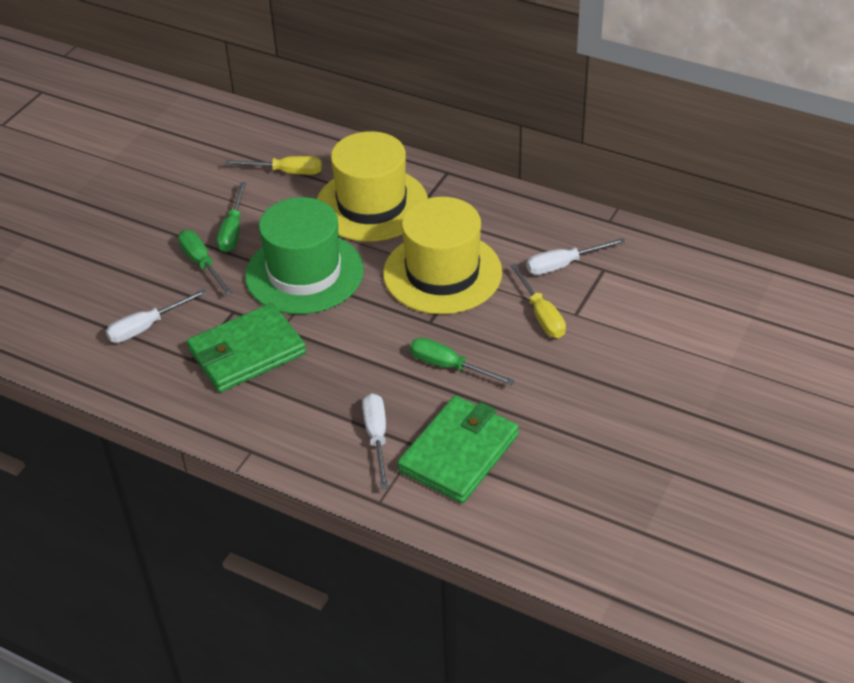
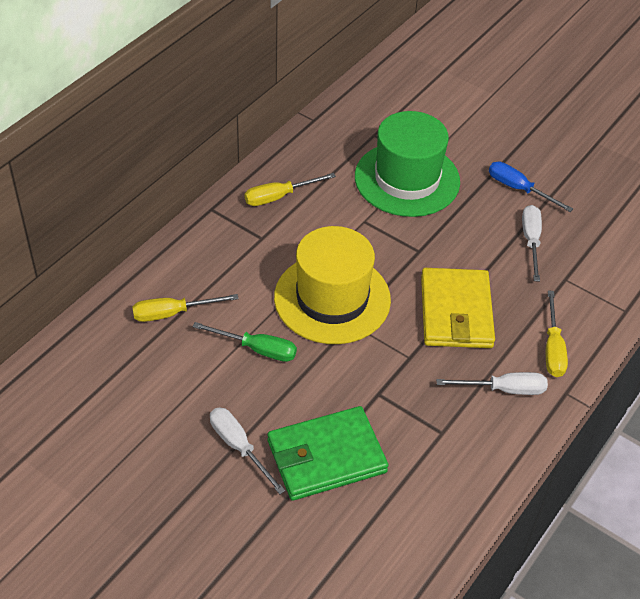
blue screwdriver: 0 -> 1
green screwdriver: 3 -> 1
green wallet: 2 -> 1
yellow hat: 2 -> 1
yellow screwdriver: 2 -> 3
yellow wallet: 0 -> 1

